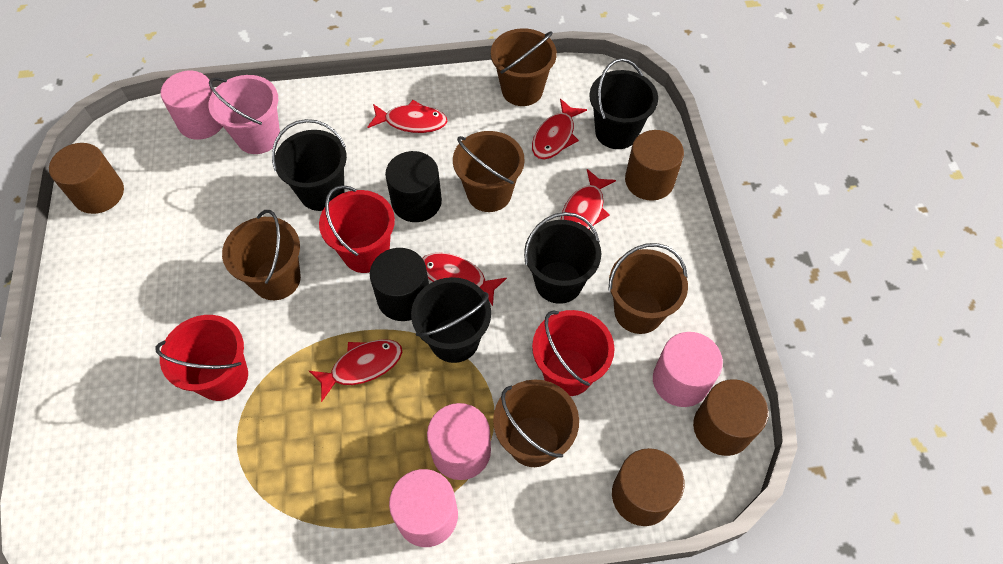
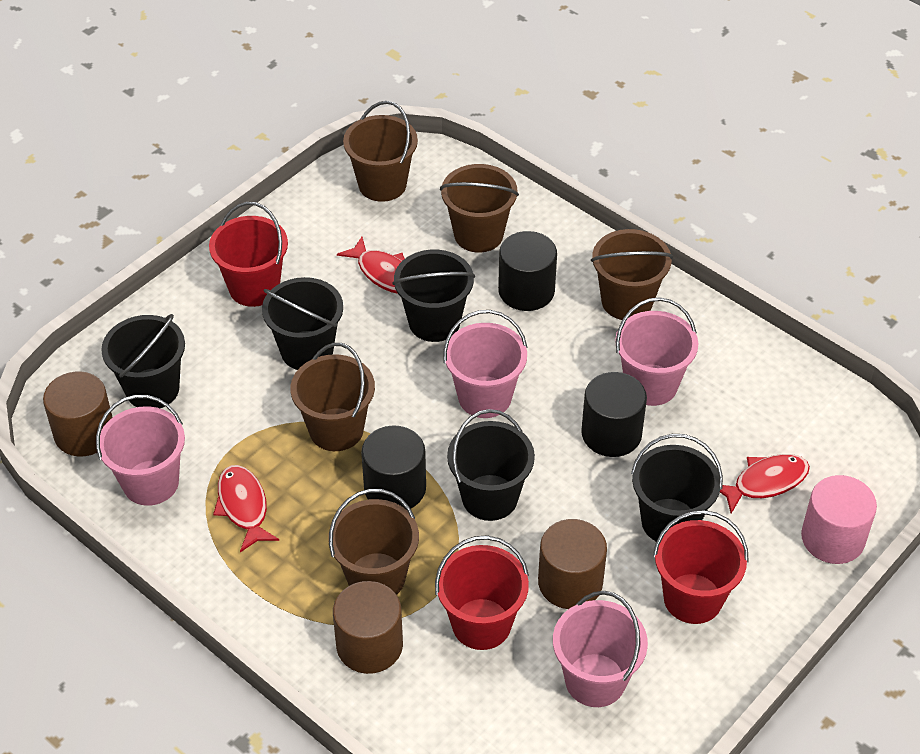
black bucket: 4 -> 5
black cylinder: 2 -> 3
brown cylinder: 4 -> 3
pink bucket: 1 -> 4
pink cylinder: 4 -> 1
red fish: 5 -> 3

